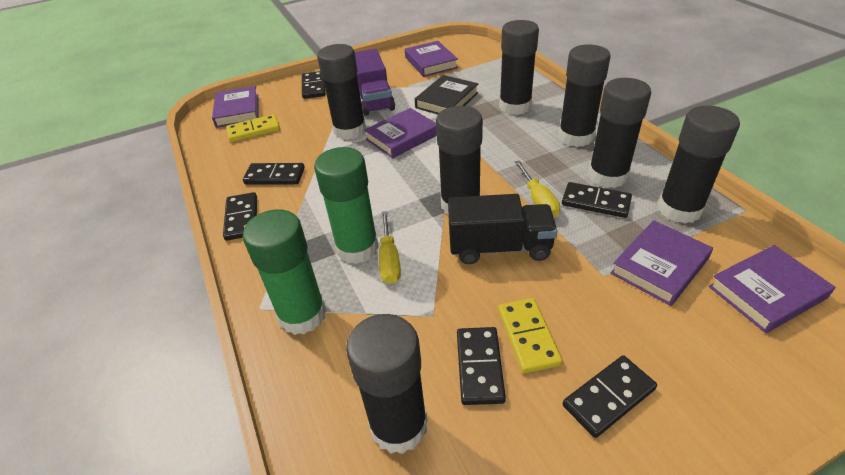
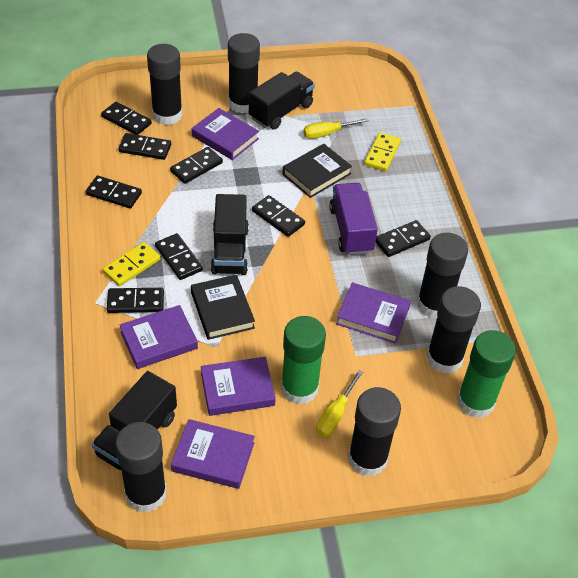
black book: 1 -> 2
black domino: 6 -> 8
black glue stick: 7 -> 6
black truck: 1 -> 3

